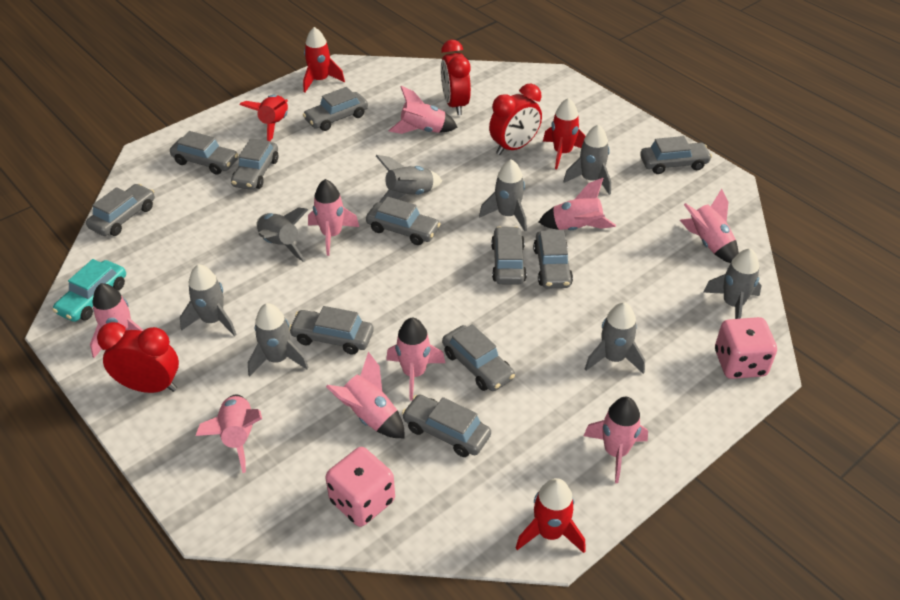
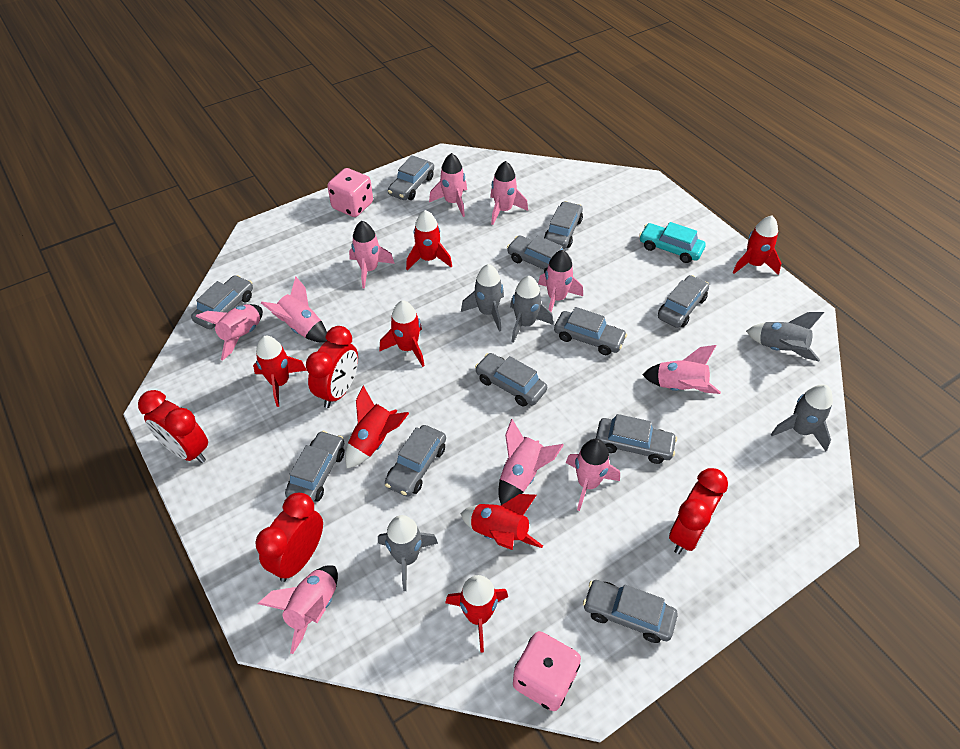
grey rocket: 8 -> 5
pink rocket: 9 -> 10
red clock: 3 -> 4
red rocket: 4 -> 7

